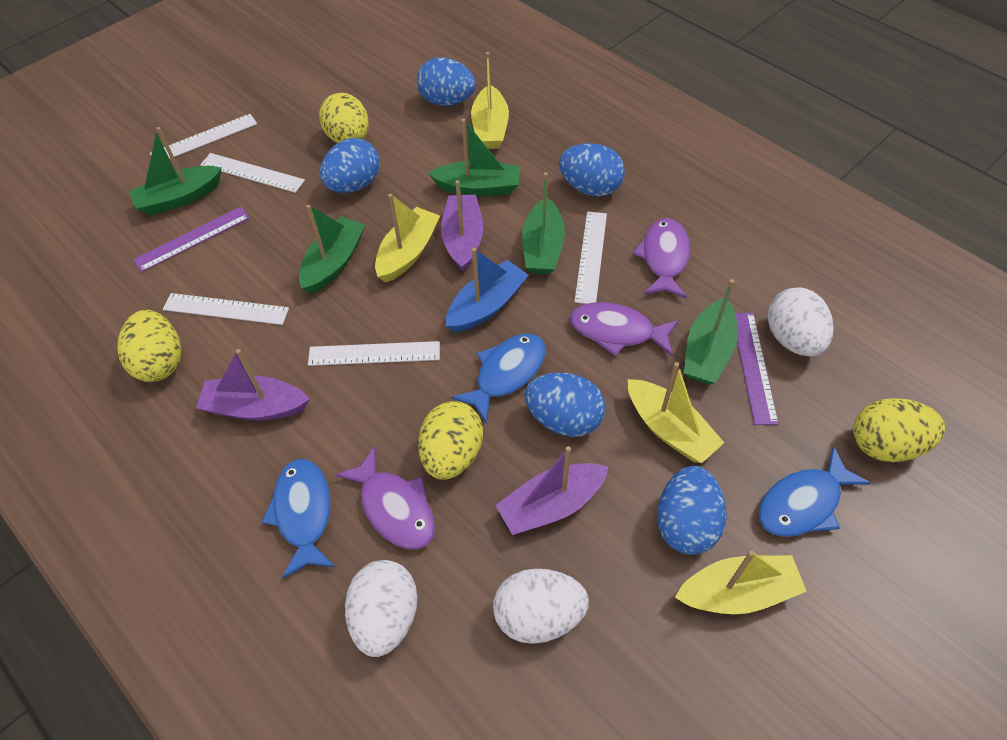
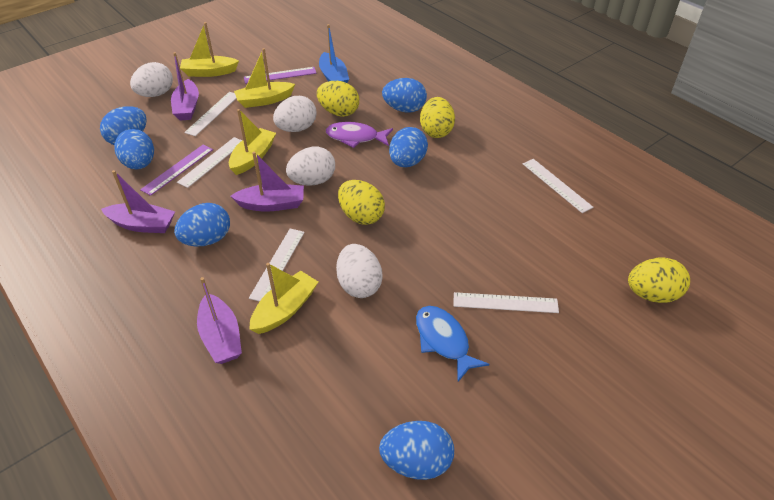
blue egg: 5 -> 6
blue fish: 3 -> 1
green boat: 5 -> 0
purple boat: 3 -> 4
purple fish: 3 -> 1
white egg: 3 -> 4

